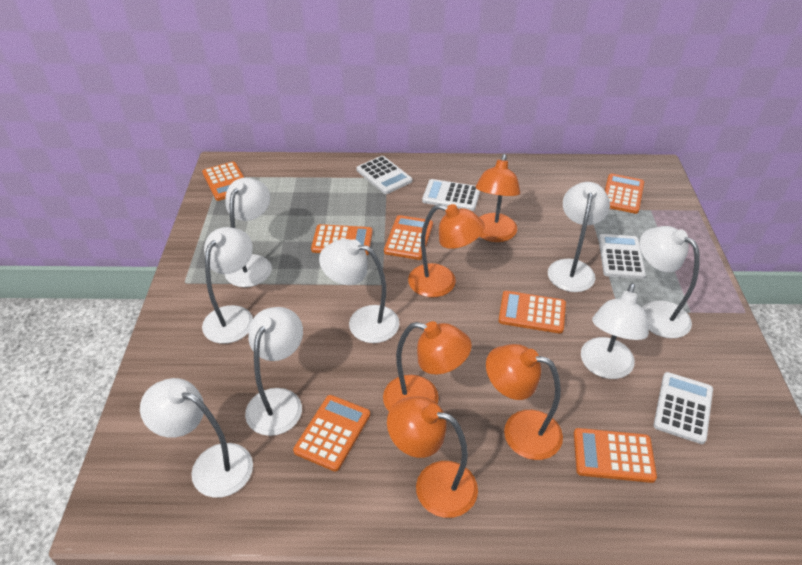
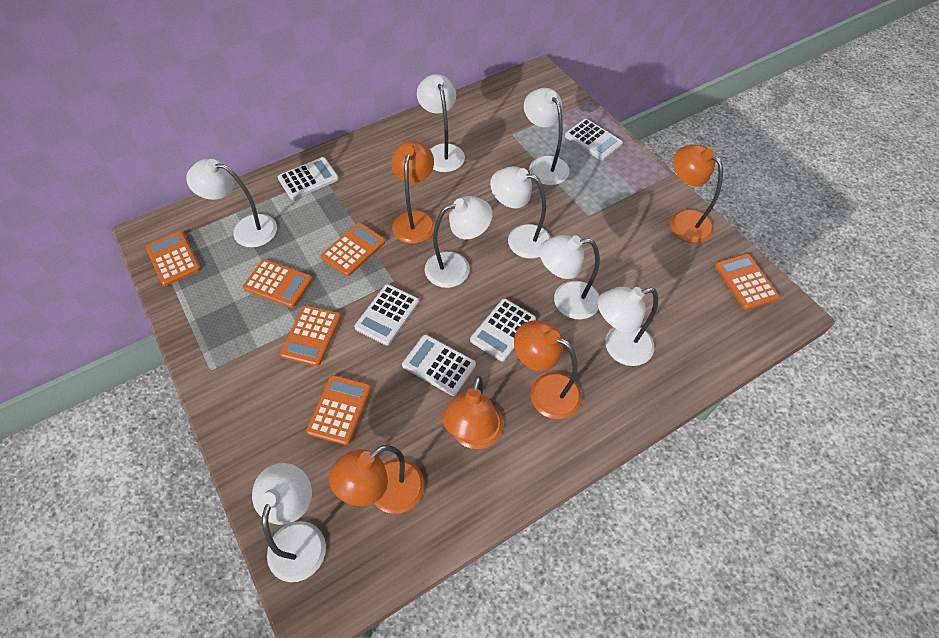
orange calculator: 7 -> 6
white calculator: 4 -> 5

